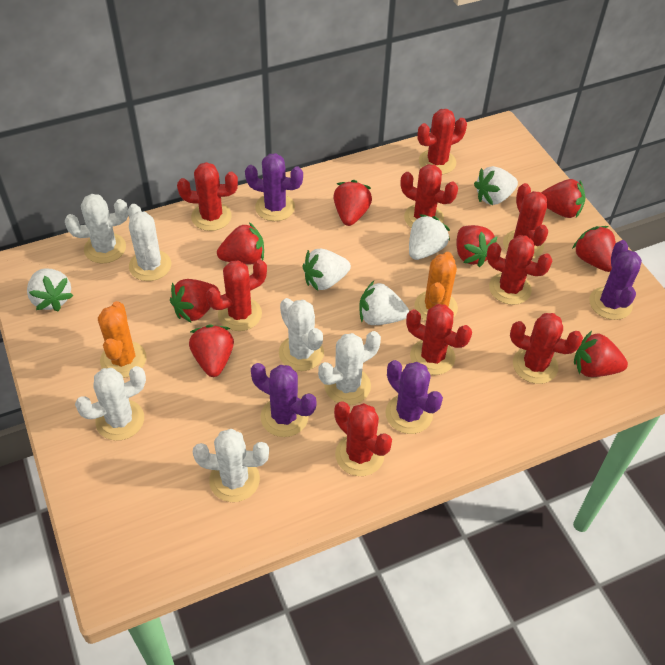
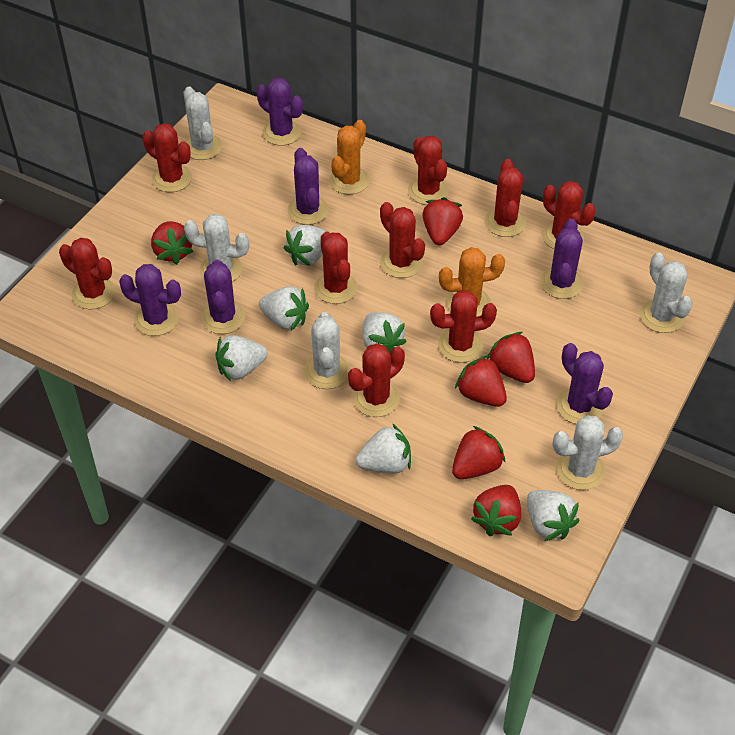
purple cactus: 4 -> 6
red strawberry: 8 -> 6
white cactus: 6 -> 5
white strawberry: 5 -> 6

